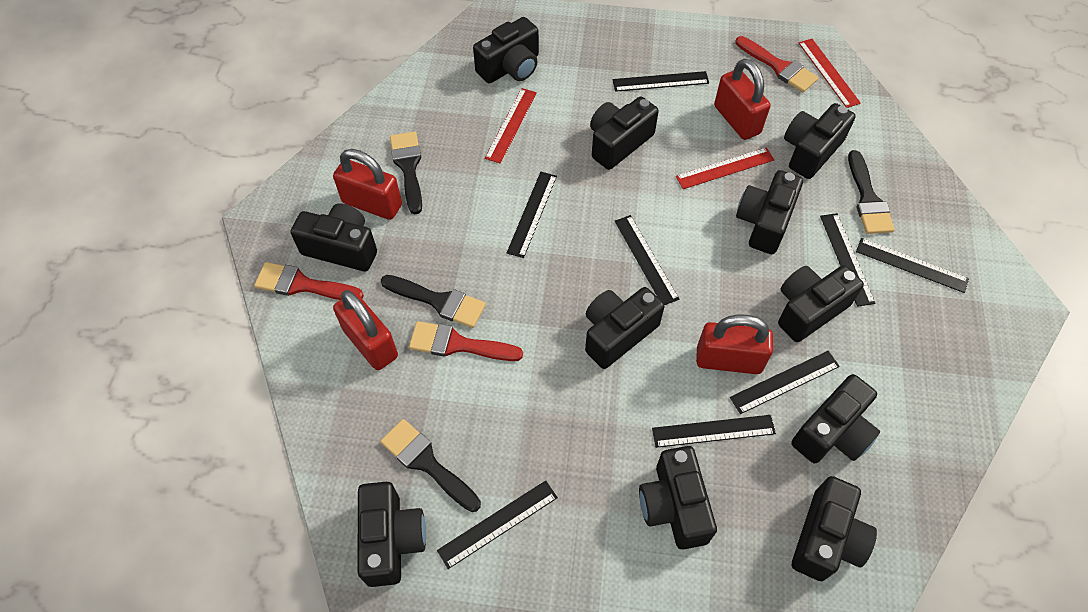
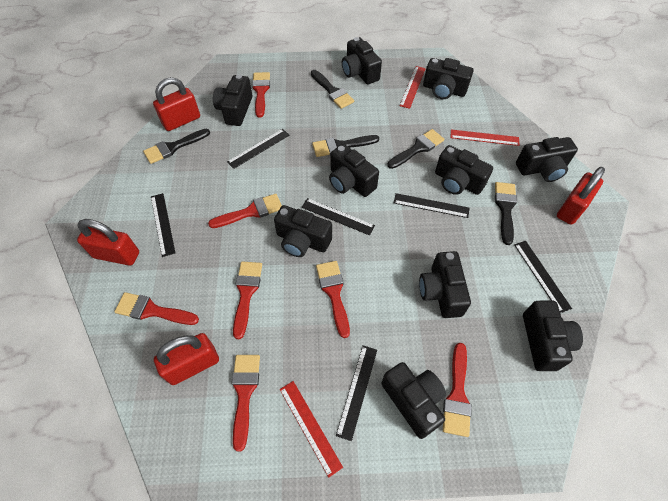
black brush: 4 -> 5
black camera: 11 -> 10
black ruler: 8 -> 6
red brush: 3 -> 7

